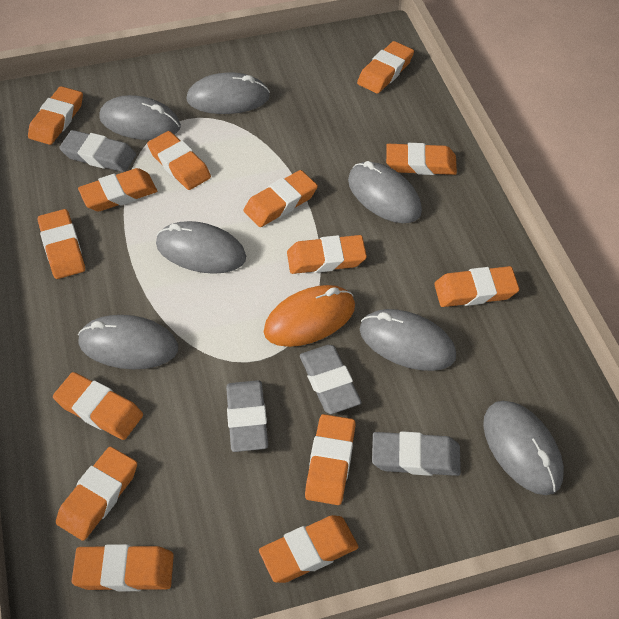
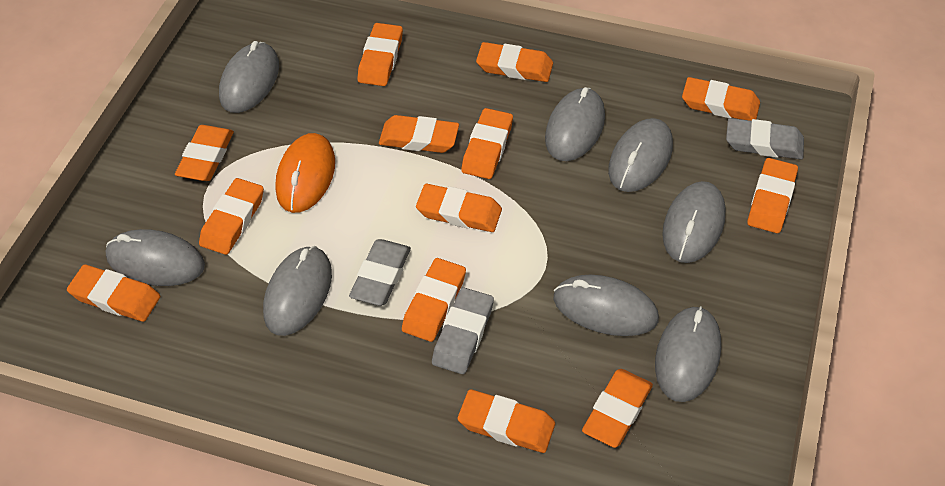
grey eraser: 4 -> 3
grey mouse: 7 -> 8
orange eraser: 14 -> 13

